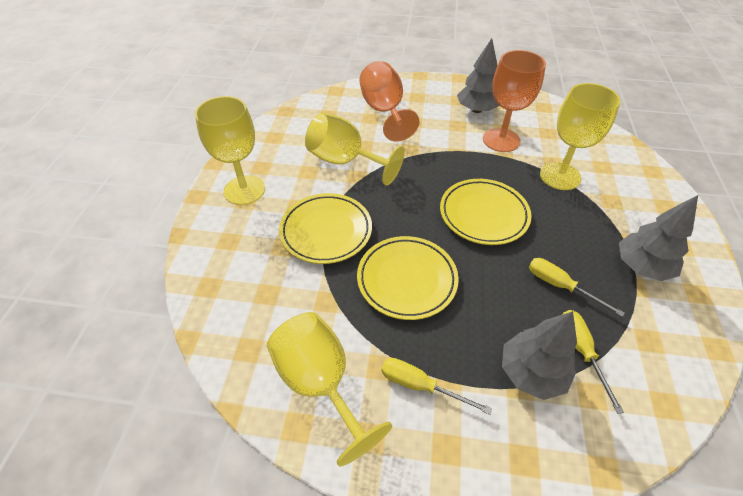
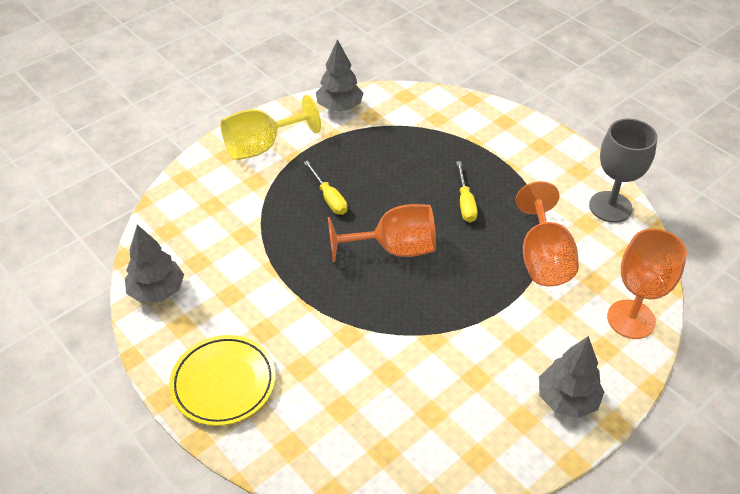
grey goblet: 0 -> 1
orange goblet: 2 -> 3
yellow goblet: 4 -> 1
yellow plate: 3 -> 1
yellow screwdriver: 3 -> 2

